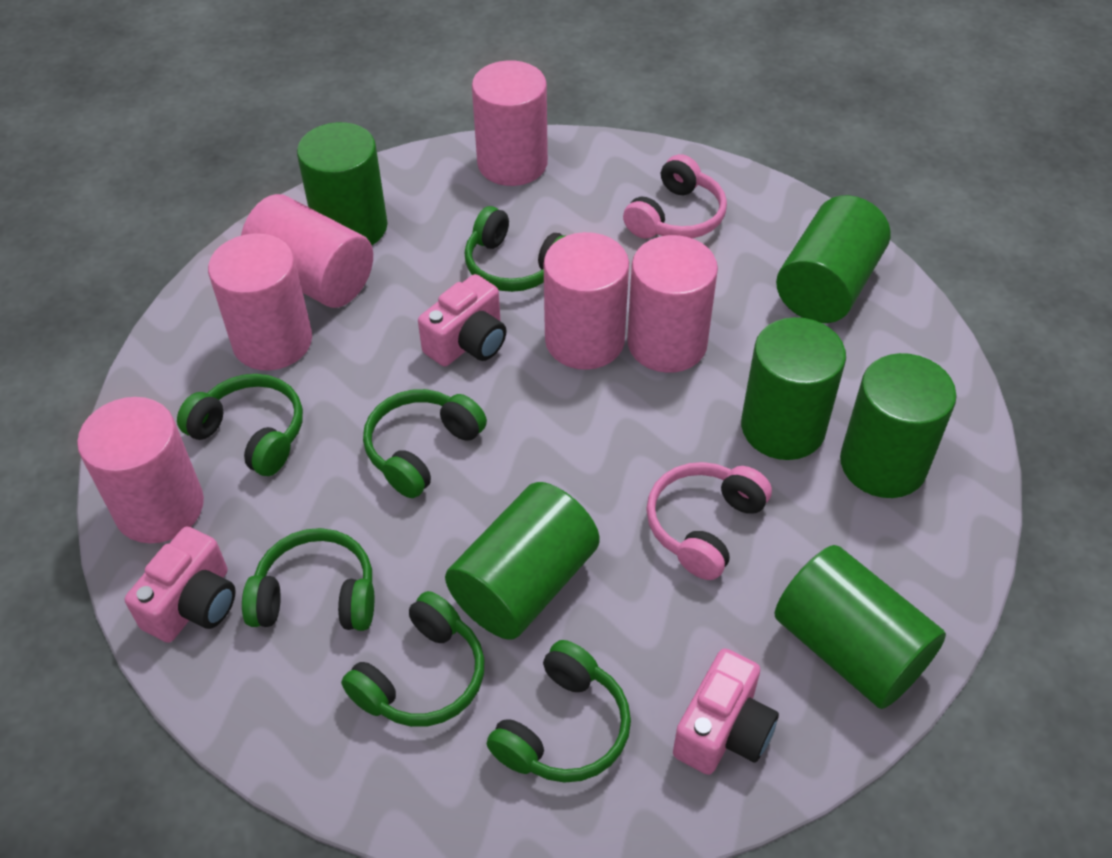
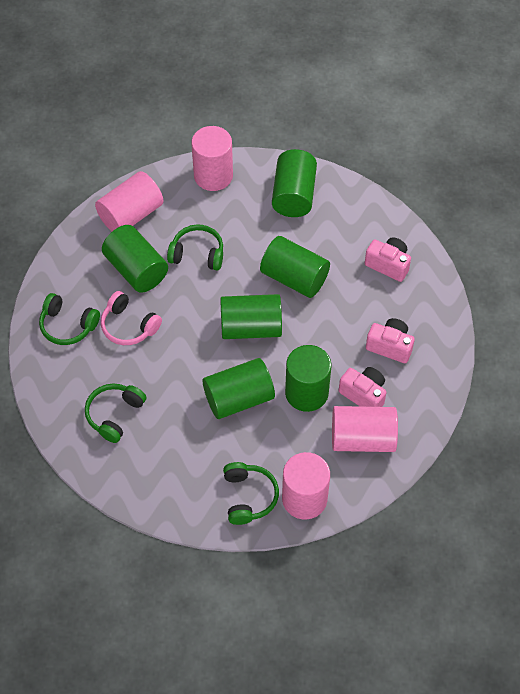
green headphones: 6 -> 4
pink cylinder: 6 -> 4
pink headphones: 2 -> 1

